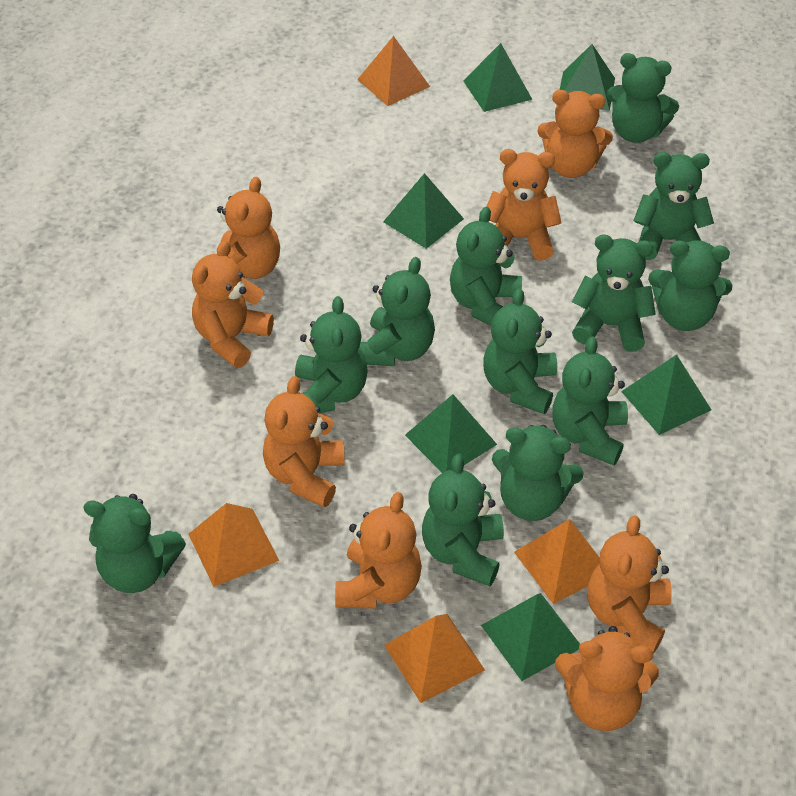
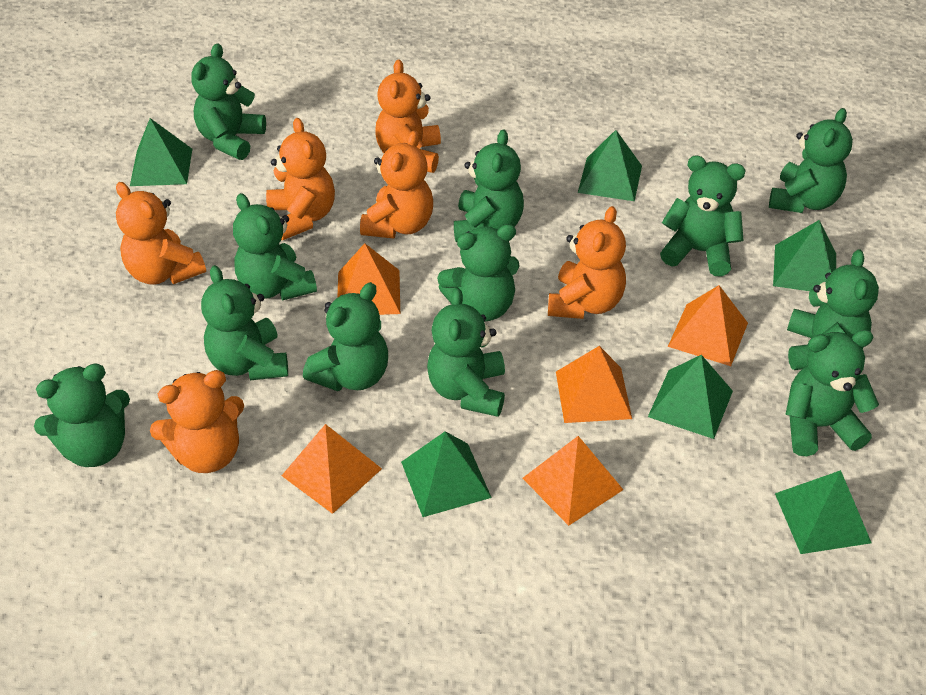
orange pyramid: 4 -> 5
orange teddy bear: 8 -> 6

